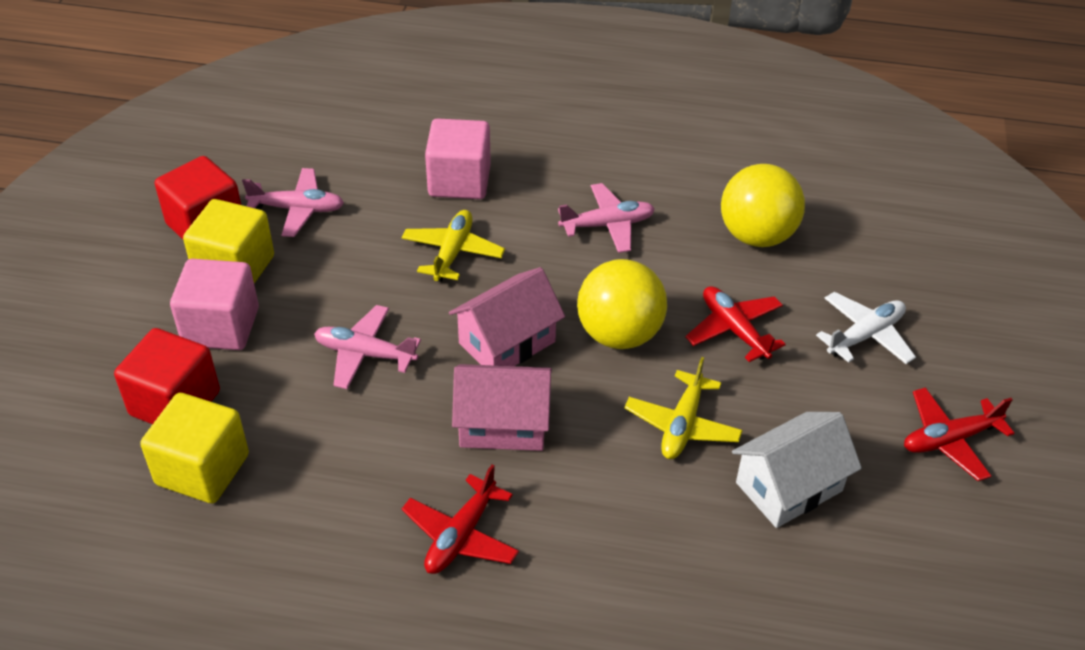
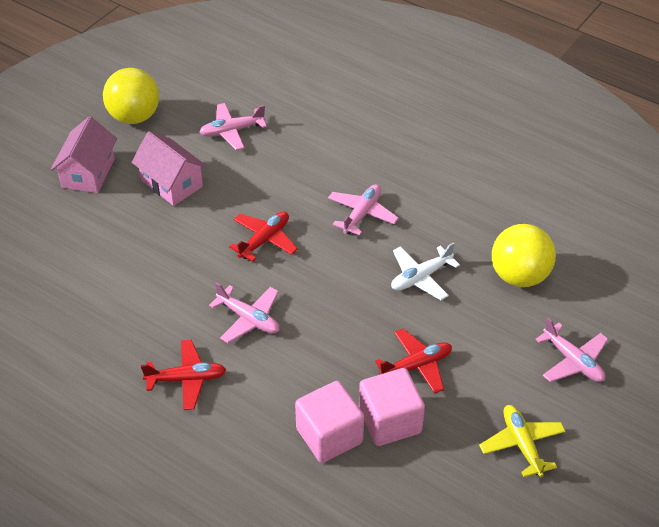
pink plane: 3 -> 4
red cube: 2 -> 0
white house: 1 -> 0
yellow cube: 2 -> 0
yellow plane: 2 -> 1

